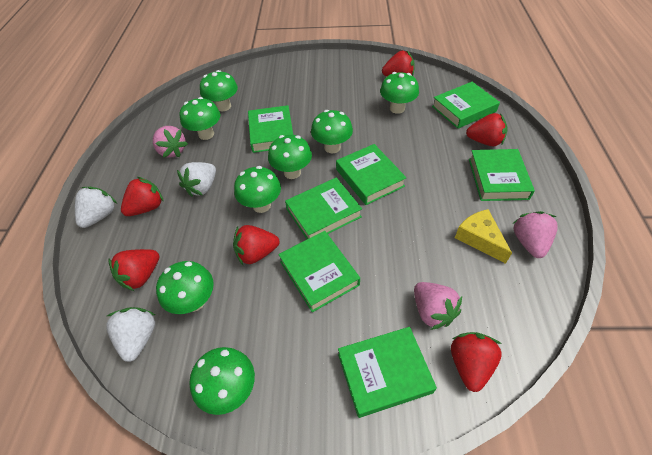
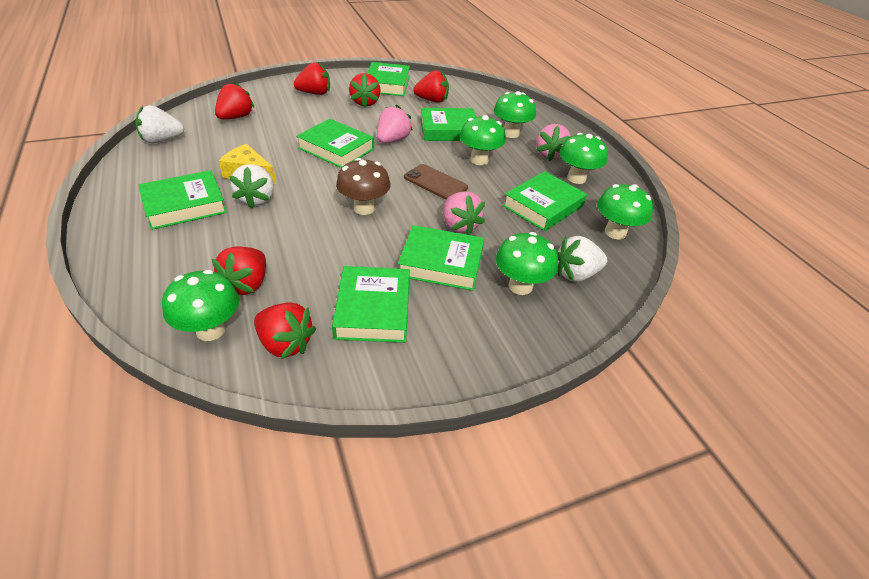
brown mushroom: 0 -> 1
brown phone: 0 -> 1
green mushroom: 8 -> 6

